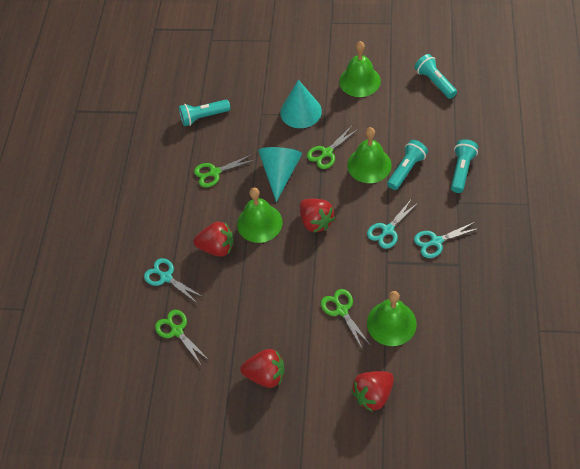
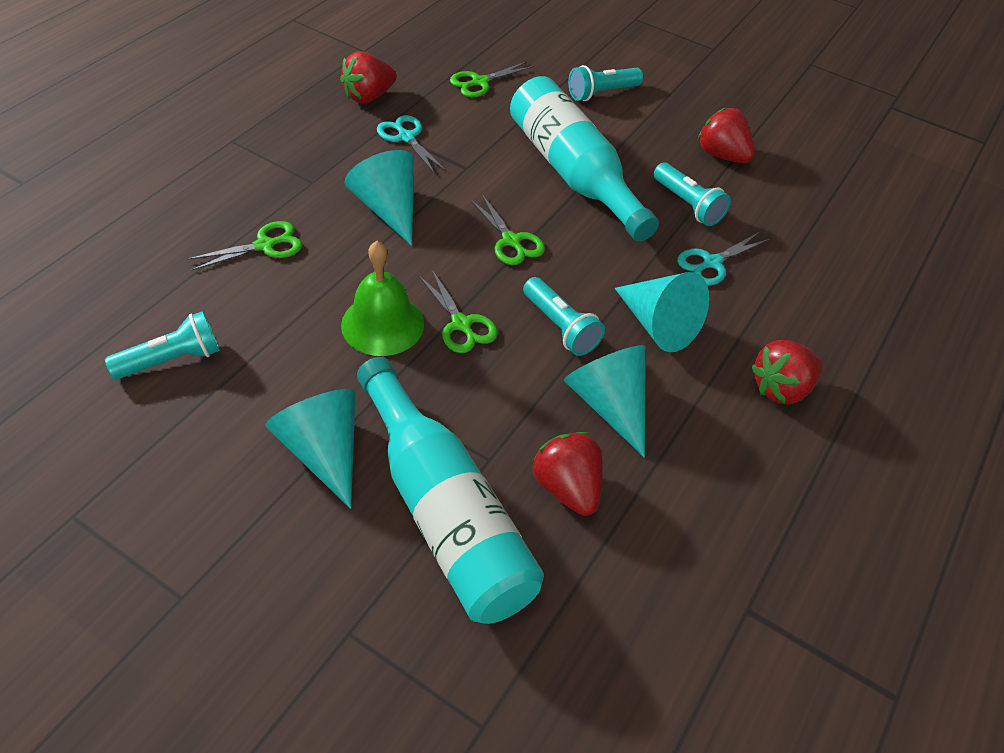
green bell: 4 -> 1
turquoise bottle: 0 -> 2
turquoise cone: 2 -> 4
turquoise scissors: 3 -> 2

